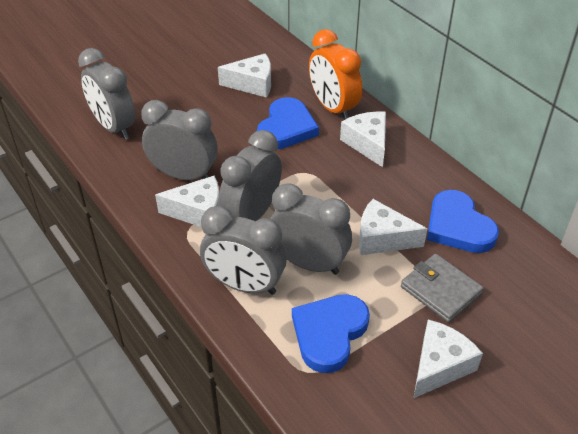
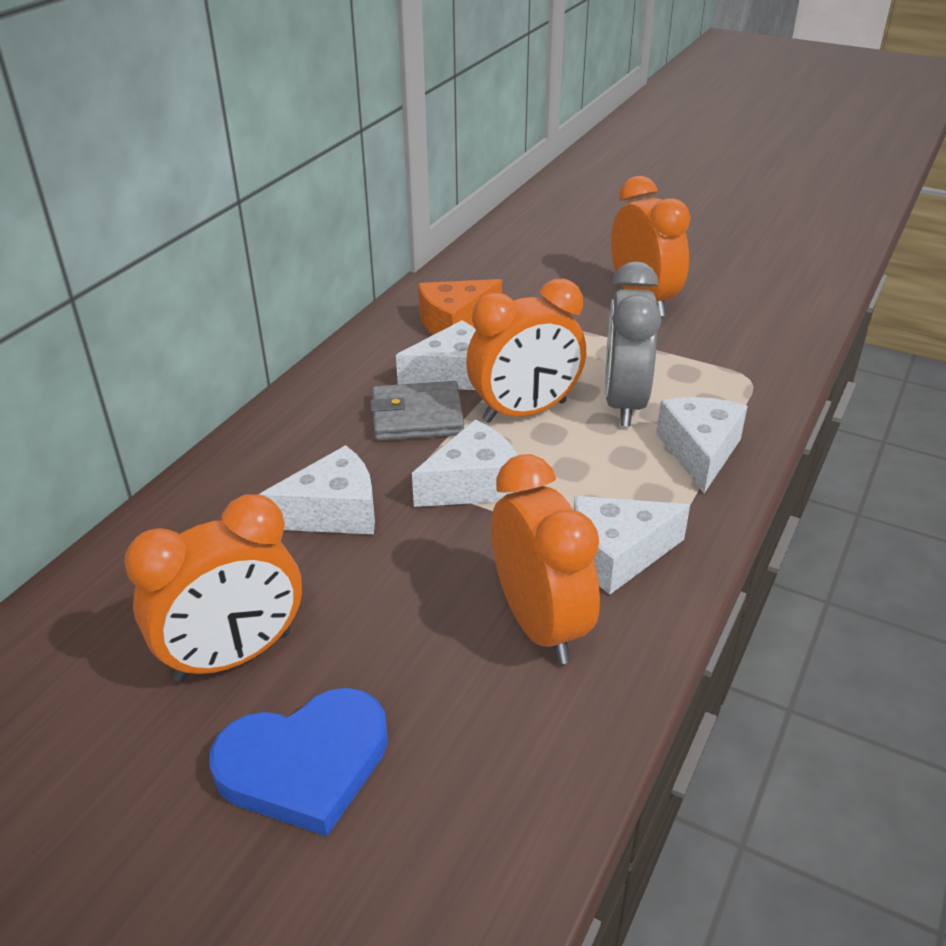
blue heart: 3 -> 1
grey clock: 5 -> 1
orange cheese: 0 -> 1
orange clock: 1 -> 4

